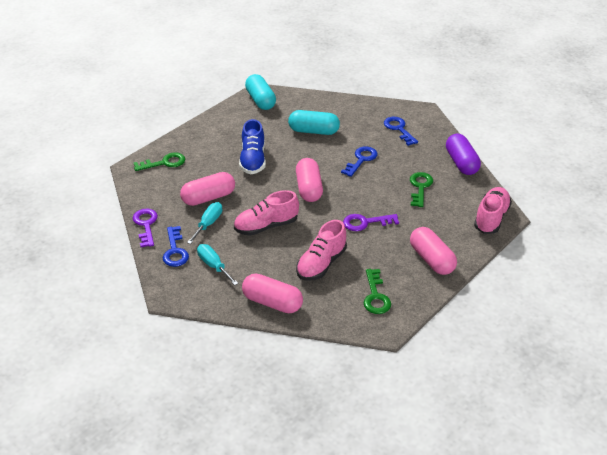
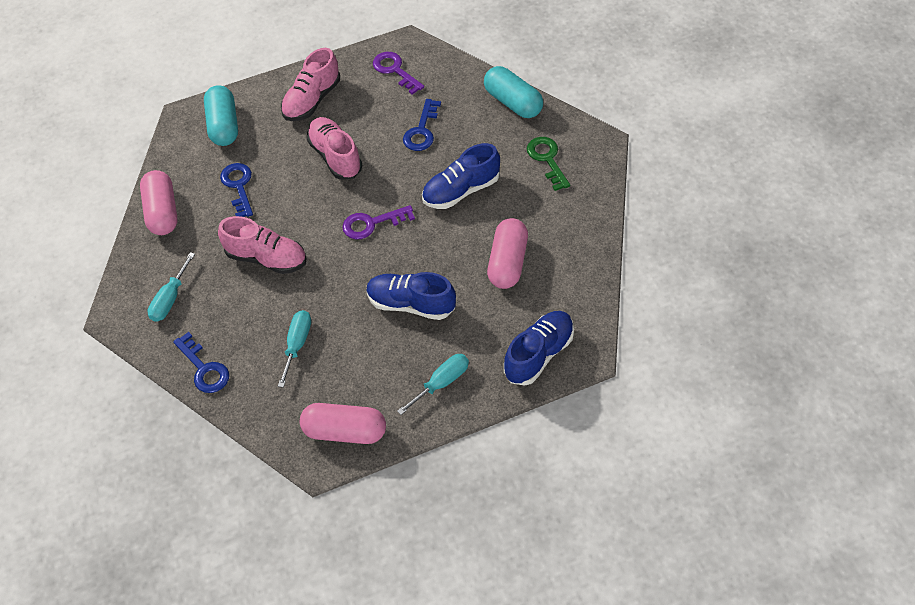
blue shoe: 1 -> 3
green key: 3 -> 1
pink capsule: 4 -> 3
purple capsule: 1 -> 0
turquoise screwdriver: 2 -> 3

